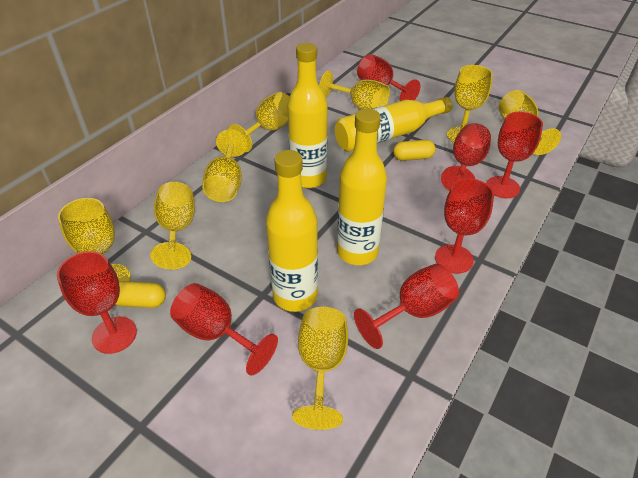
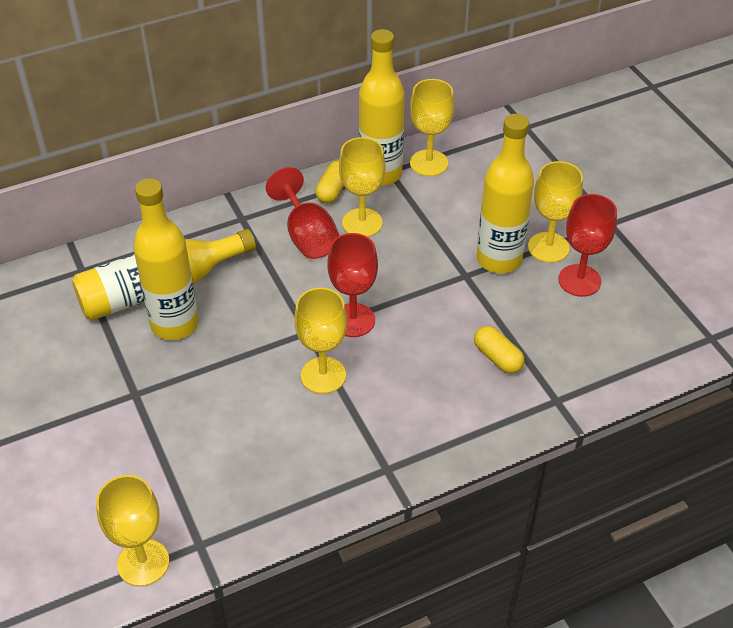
red goblet: 7 -> 3
yellow goblet: 8 -> 5

